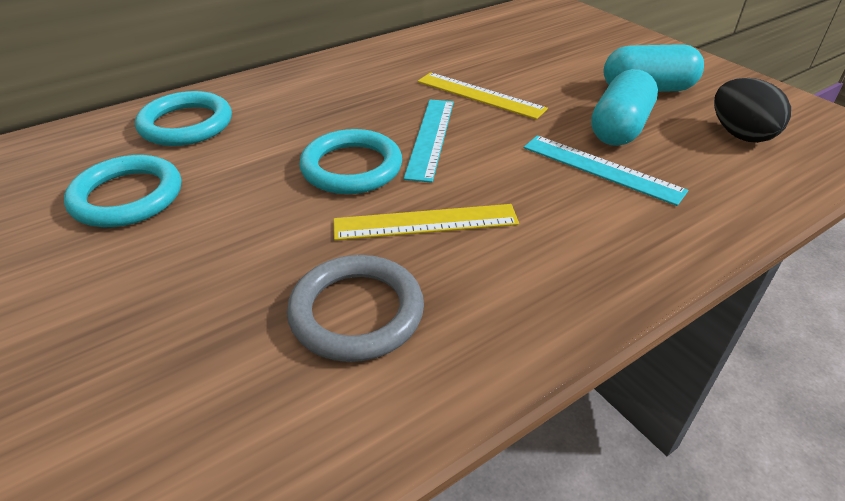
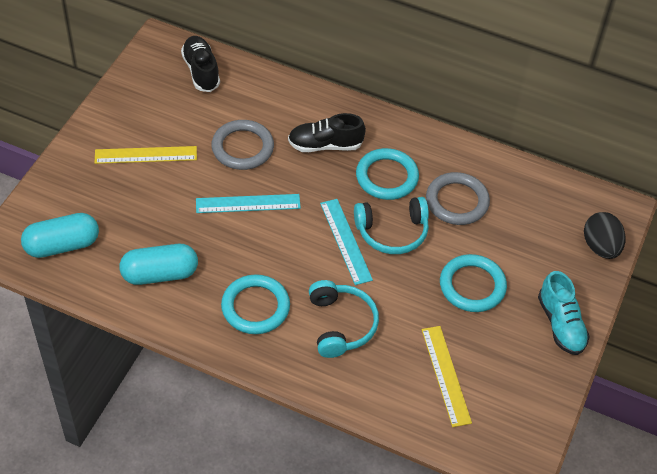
black shoe: 0 -> 2
grey ring: 1 -> 2
turquoise headphones: 0 -> 2
turquoise shoe: 0 -> 1

